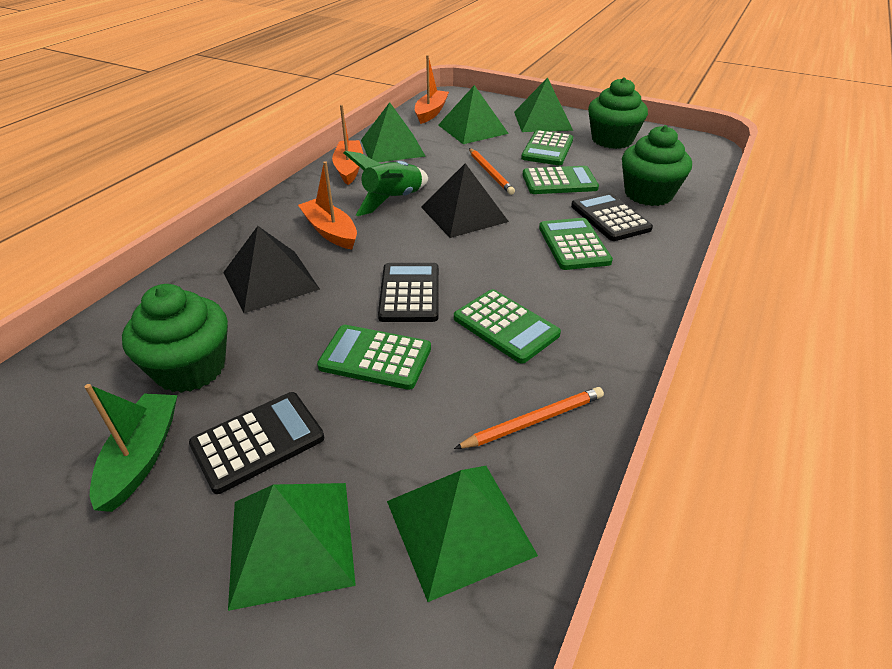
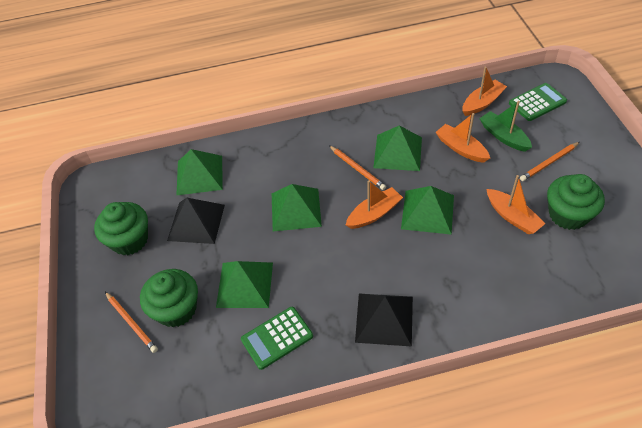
black calculator: 3 -> 0
green calculator: 5 -> 2
green rocket: 1 -> 0
orange boat: 3 -> 4
orange pencil: 2 -> 3

